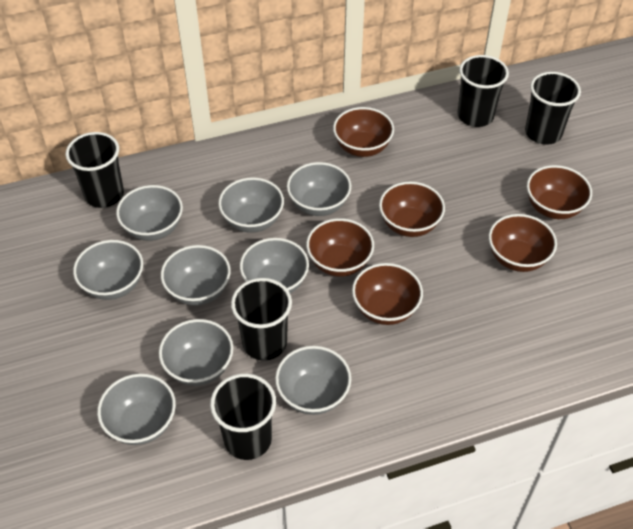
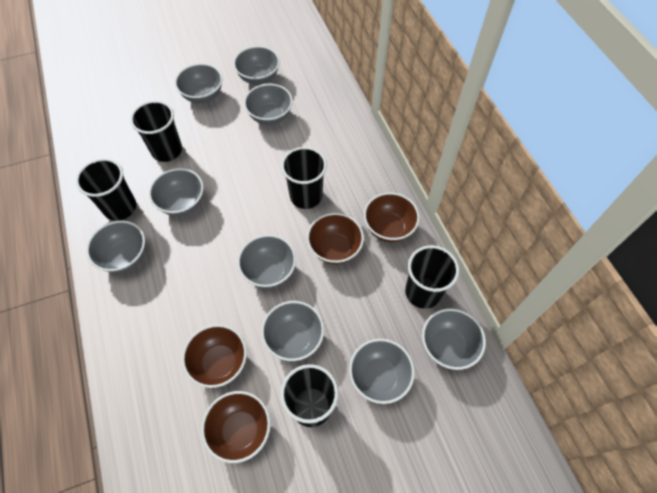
brown bowl: 6 -> 4

